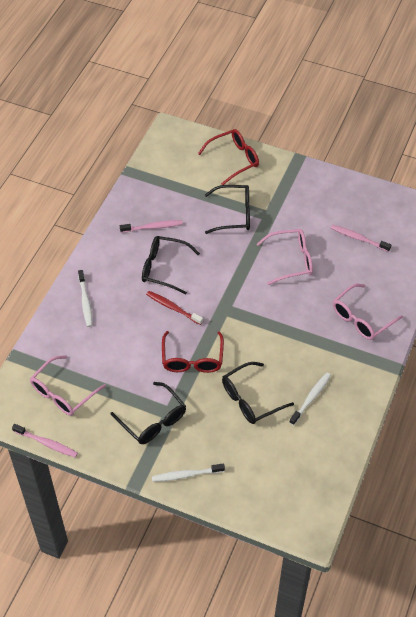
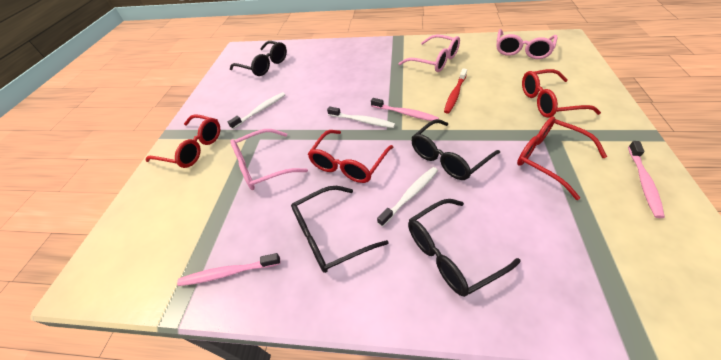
red glasses: 2 -> 4

